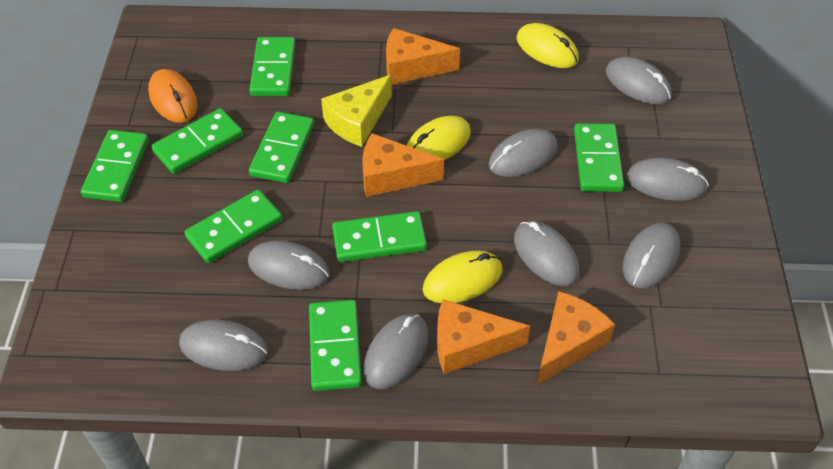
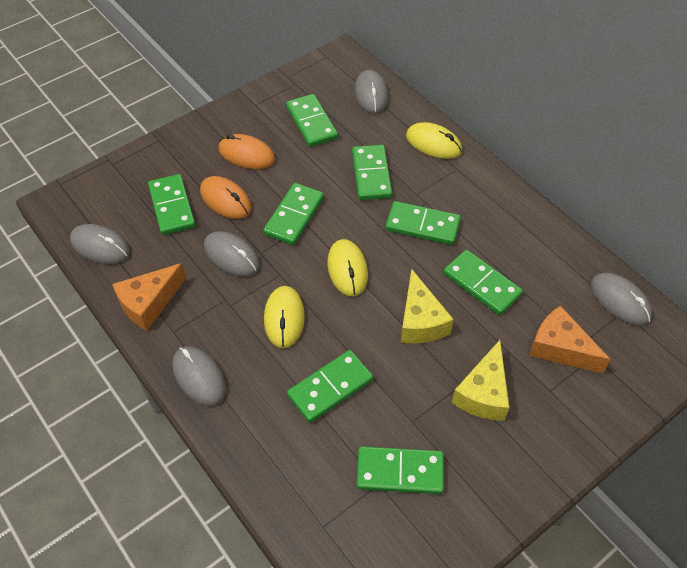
grey mouse: 8 -> 5
orange cheese: 4 -> 2
orange mouse: 1 -> 2
yellow cheese: 1 -> 2

